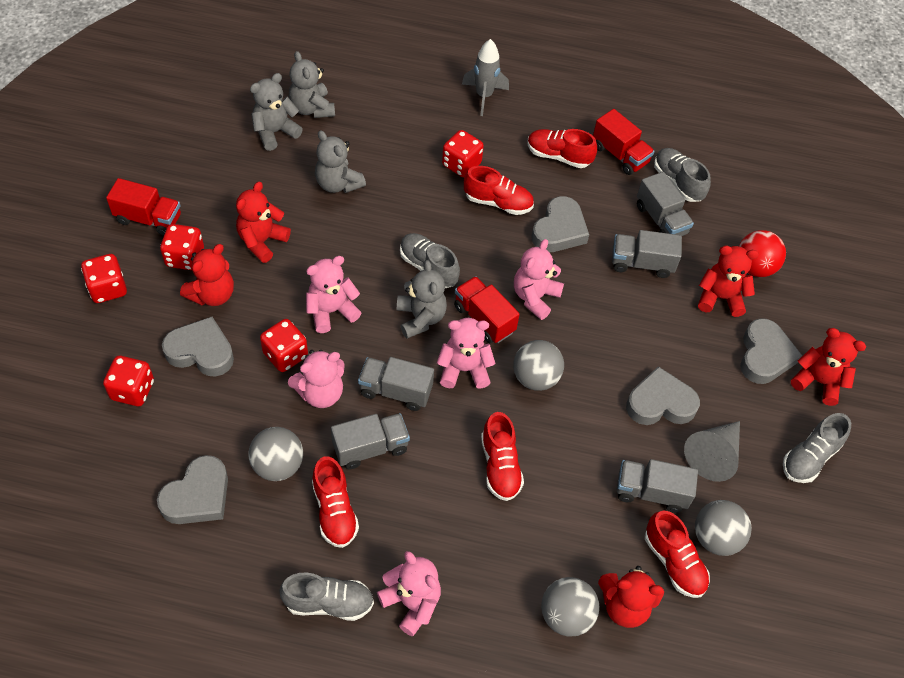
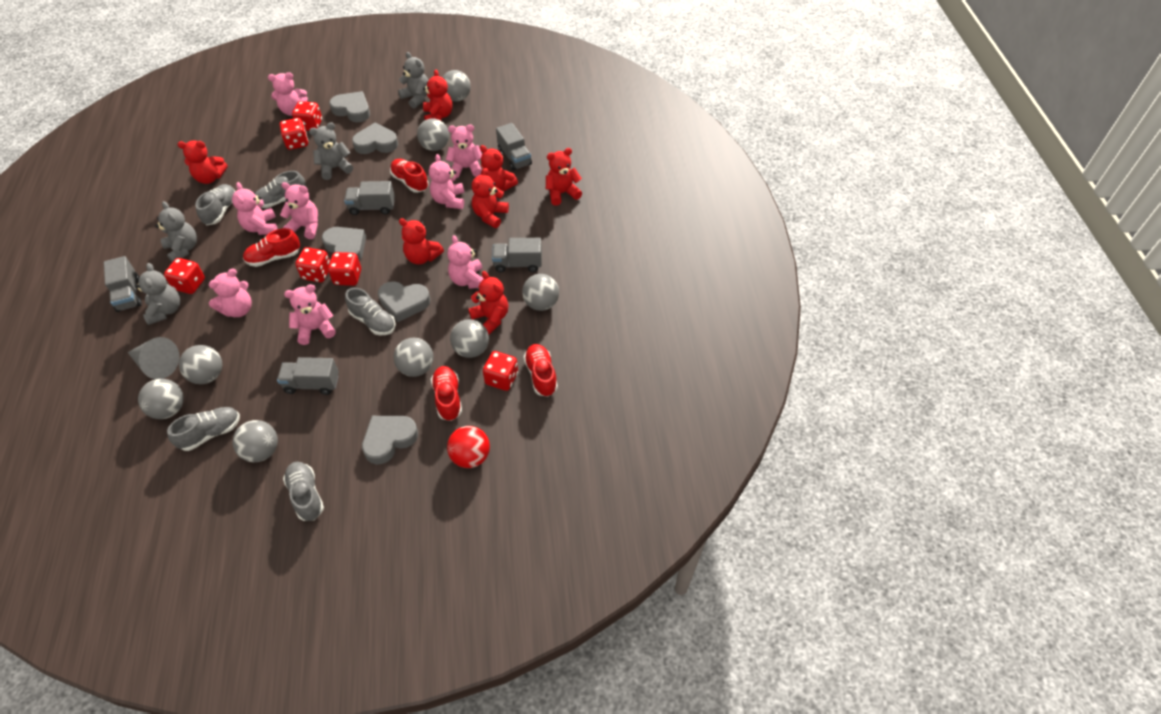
grey ball: 4 -> 8
grey rocket: 1 -> 0
grey shoe: 4 -> 5
pink teddy bear: 5 -> 8
red dice: 5 -> 6
red shoe: 5 -> 4
red teddy bear: 5 -> 7
red truck: 3 -> 0

